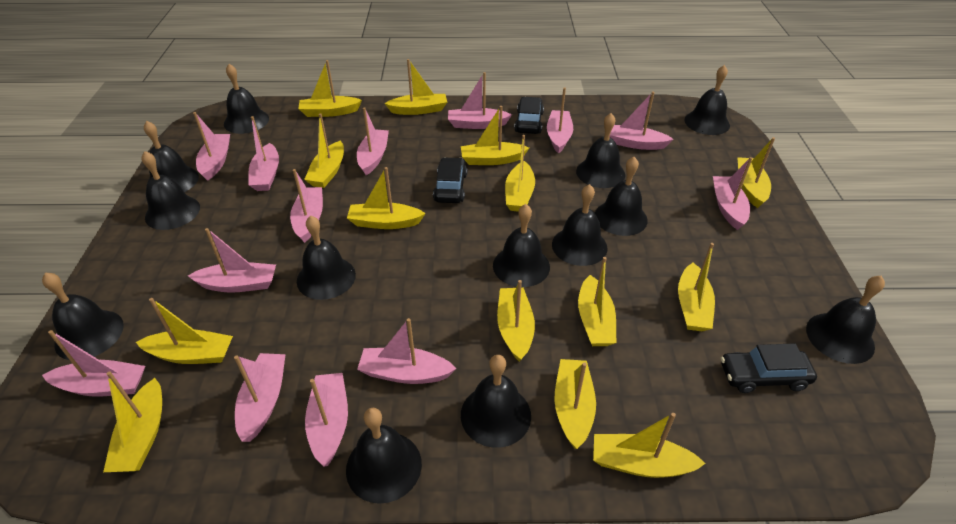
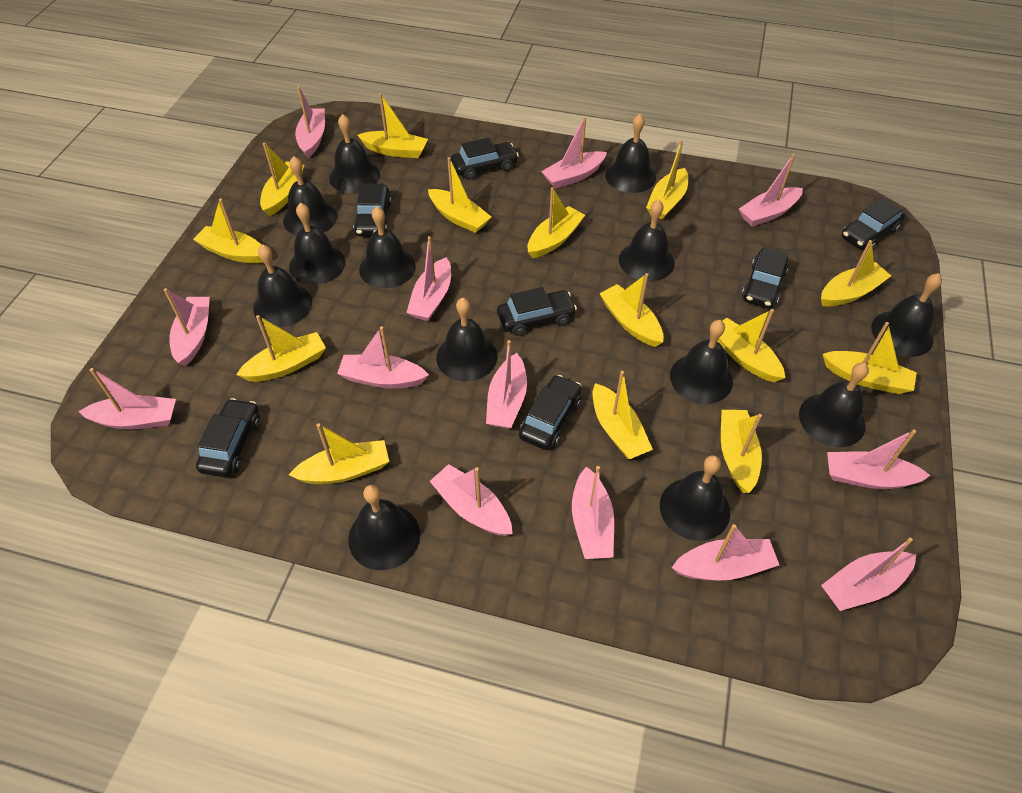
black car: 3 -> 7

